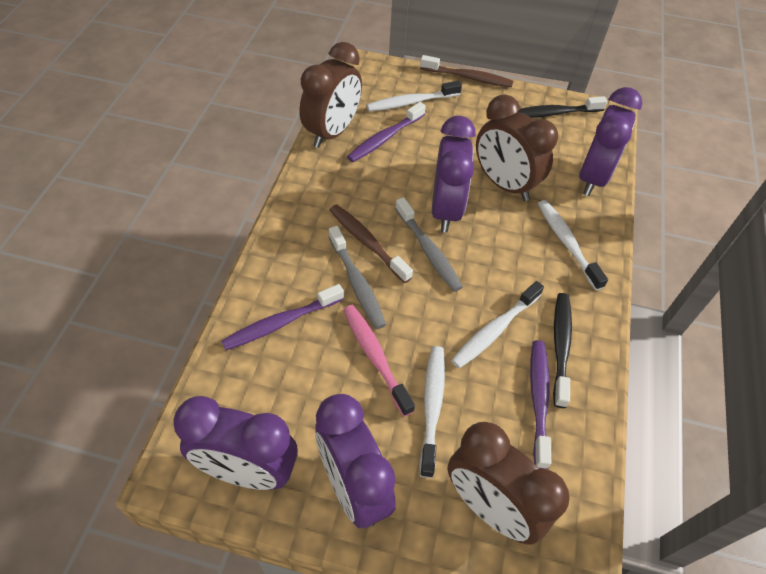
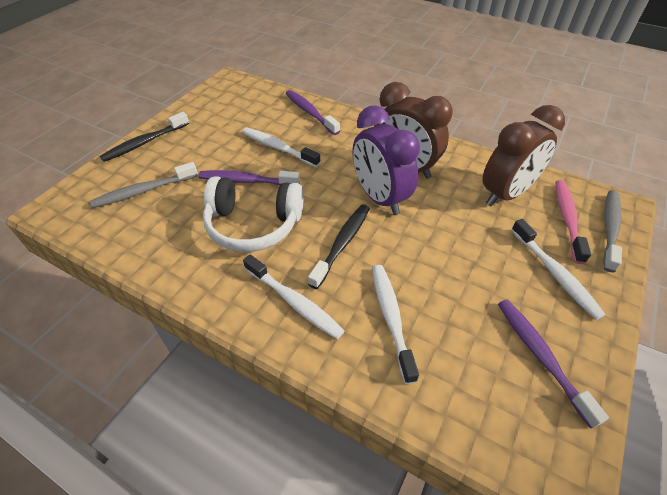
brown clock: 3 -> 2
brown toothbrush: 2 -> 0
purple clock: 4 -> 1
white headphones: 0 -> 1

